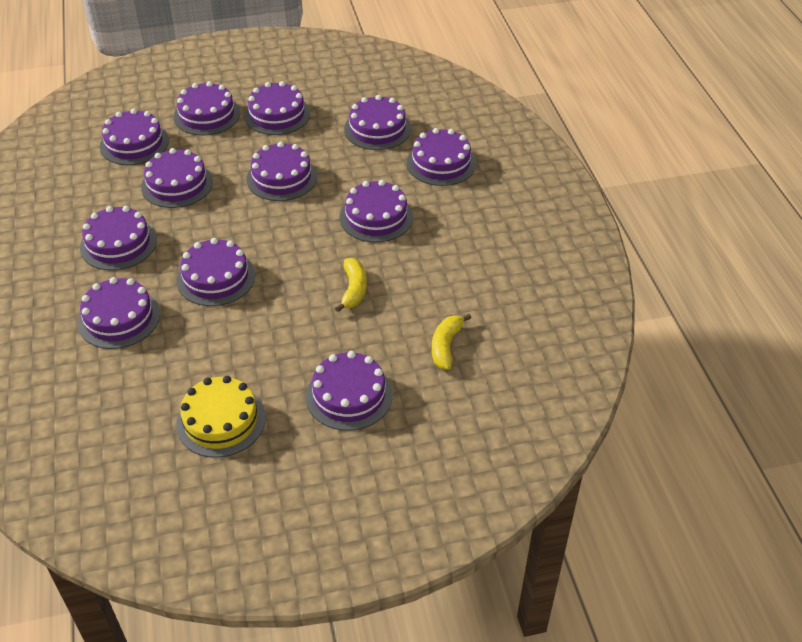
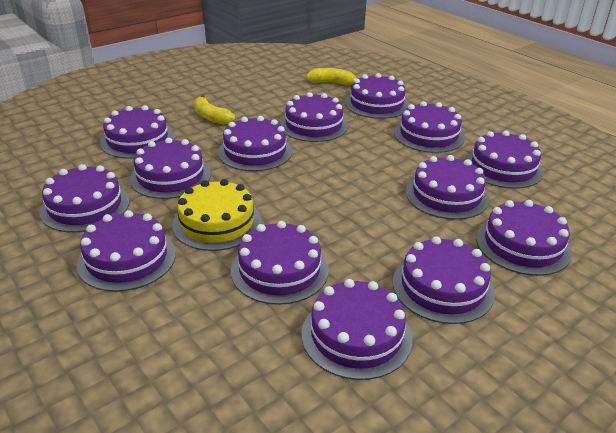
purple cake: 12 -> 14

